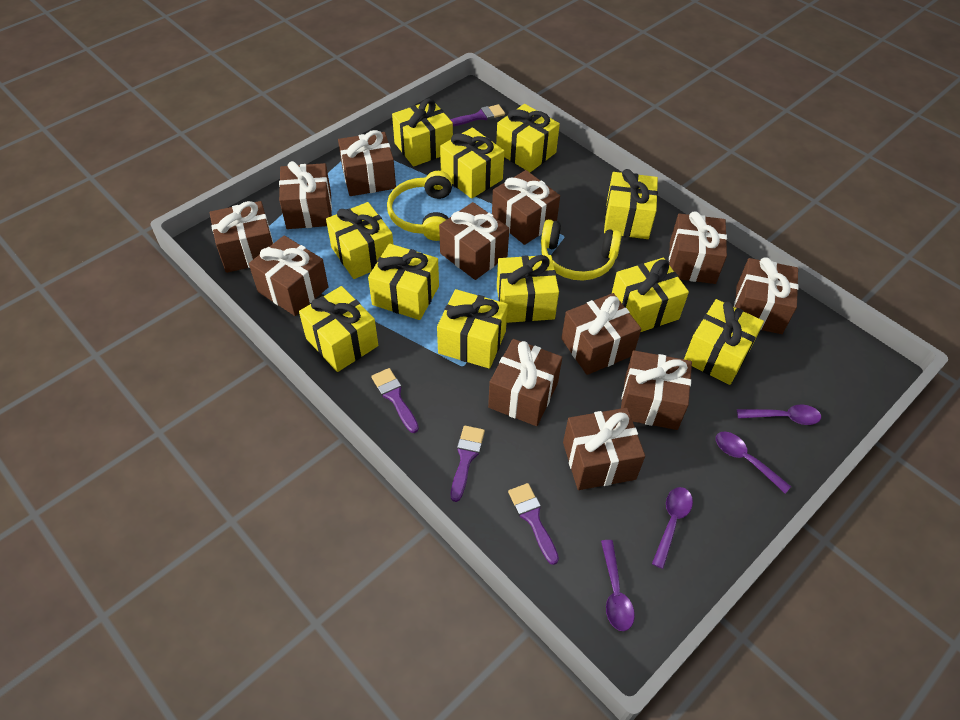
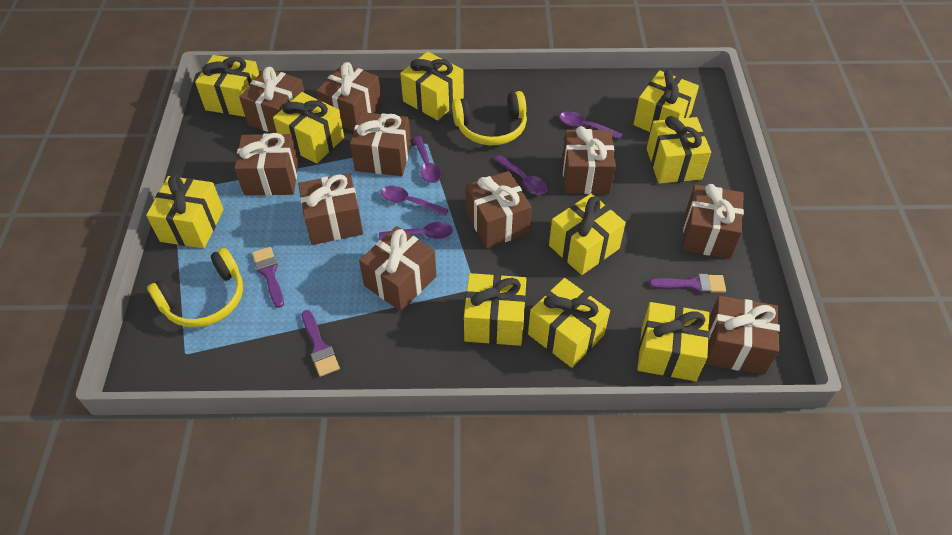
brown gift: 12 -> 10
purple brush: 4 -> 3
purple spoon: 4 -> 5
yellow gift: 11 -> 10

